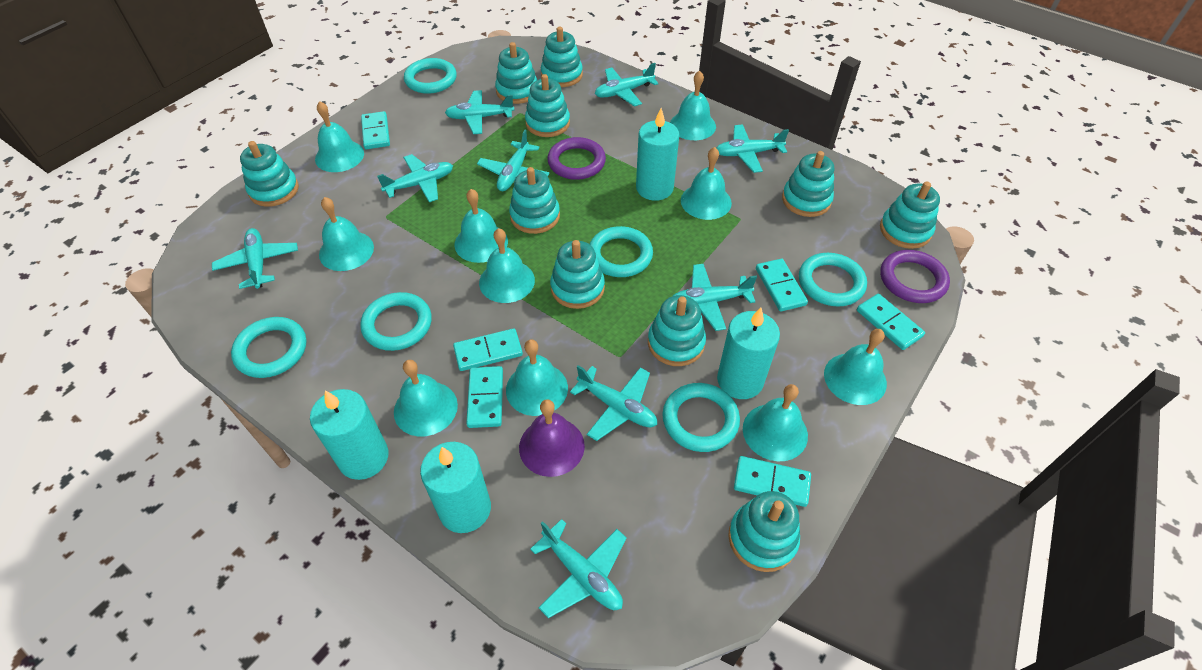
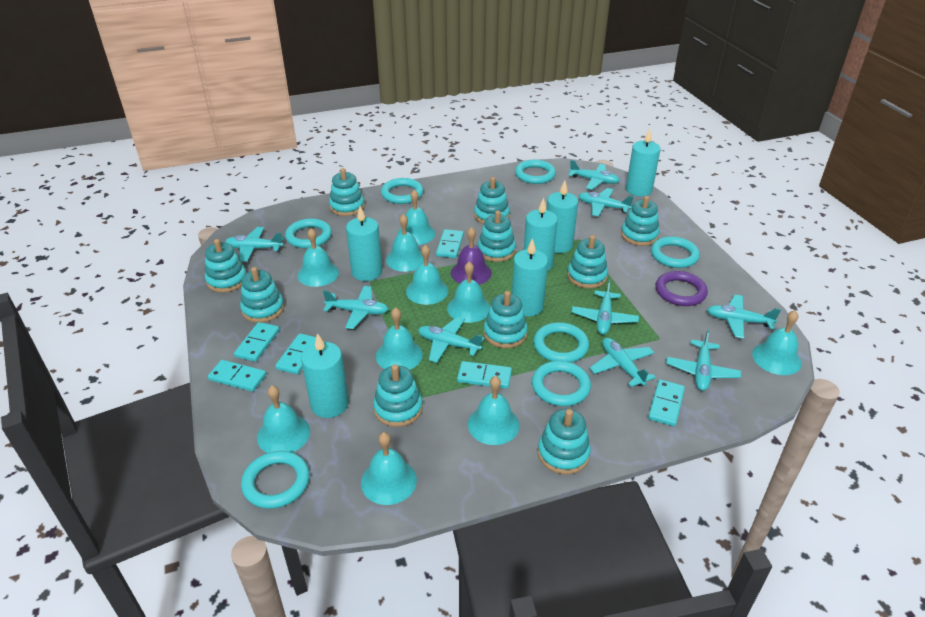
purple ring: 2 -> 1
turquoise candle: 4 -> 6
turquoise ring: 6 -> 7

